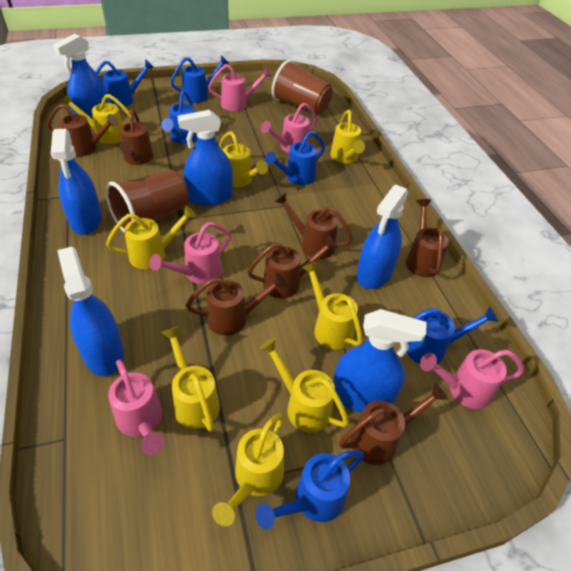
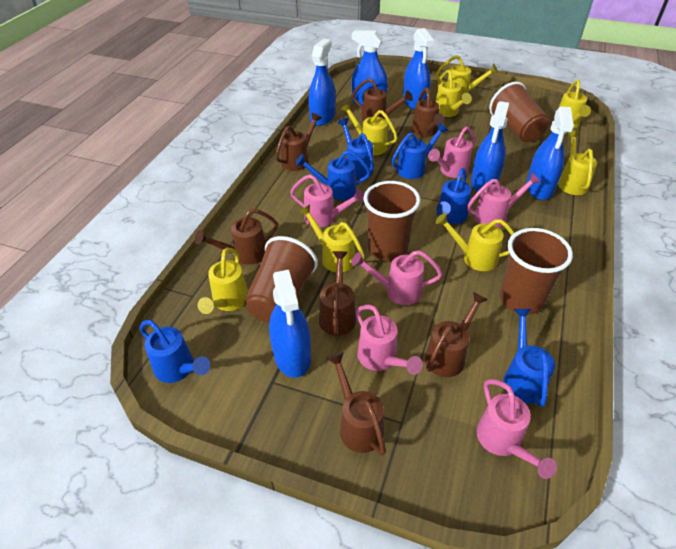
brown cup: 2 -> 4
pink watering can: 5 -> 6

